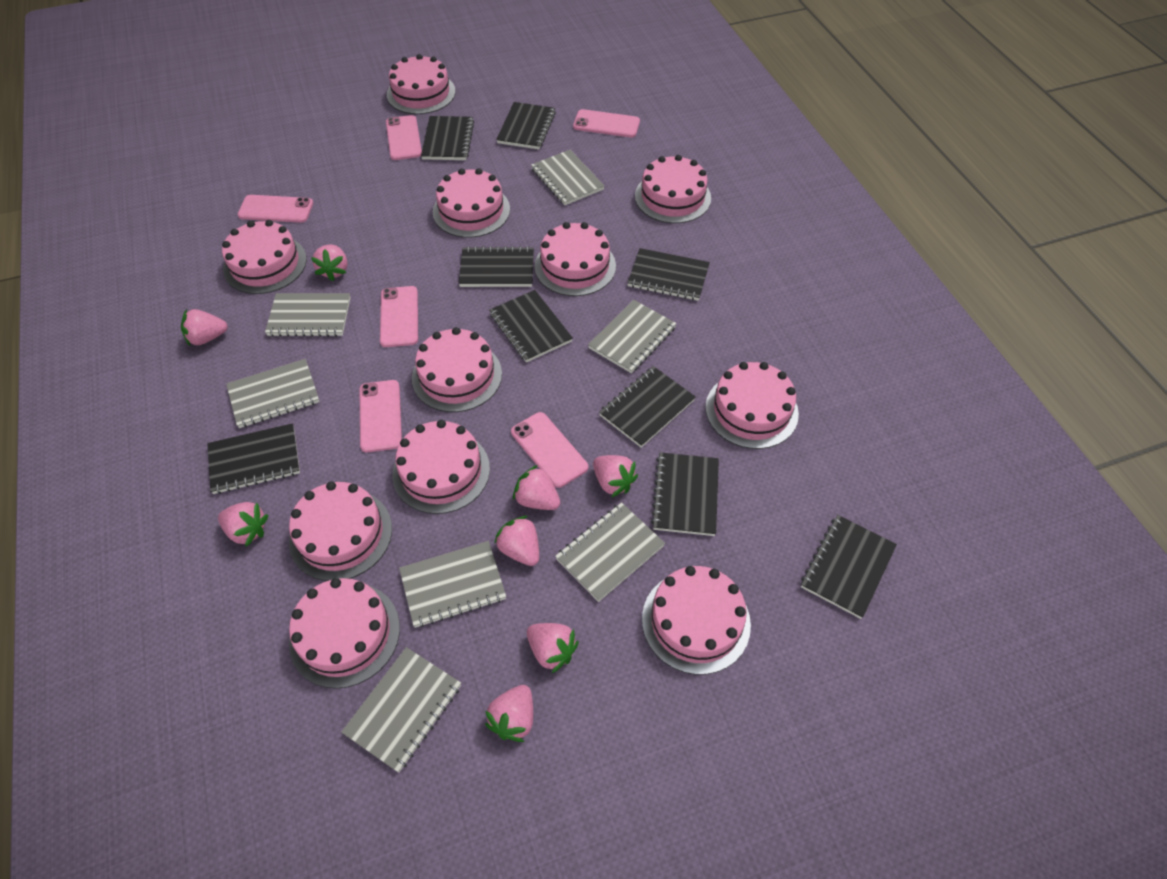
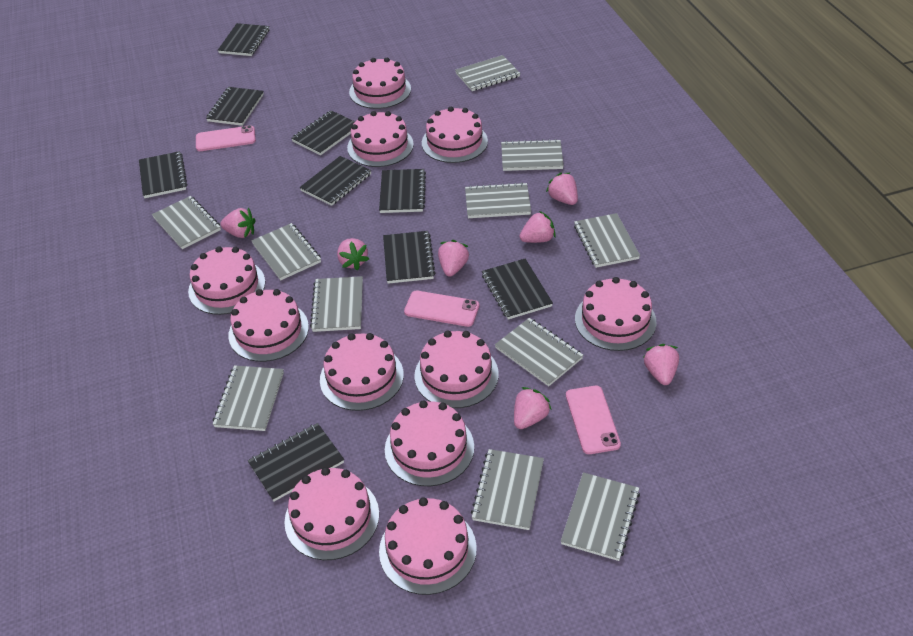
grey notebook: 7 -> 11
pink phone: 6 -> 3
pink strawberry: 8 -> 7

